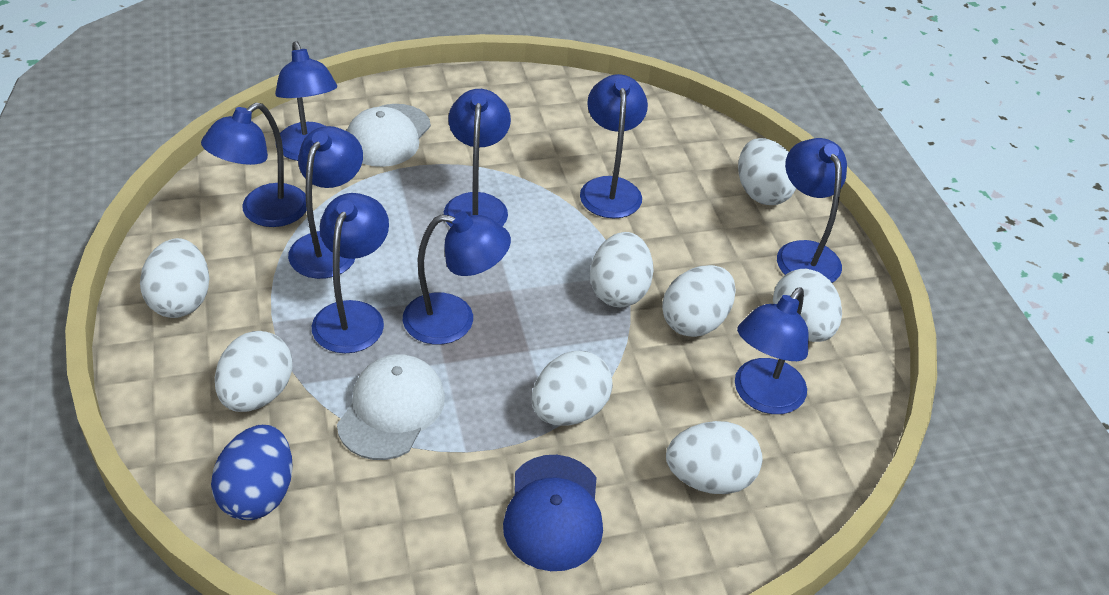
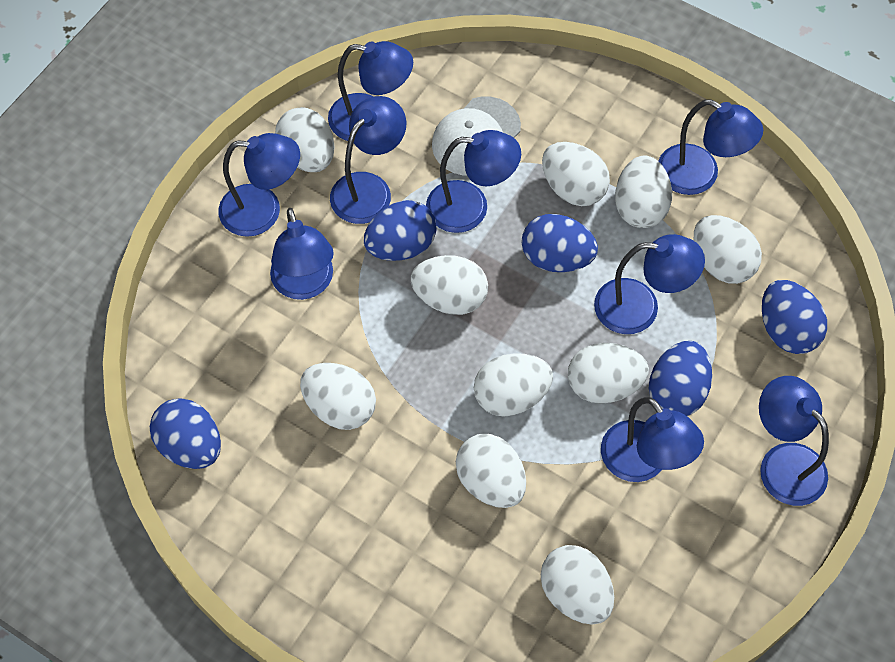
blue cap: 1 -> 0
blue egg: 1 -> 5
white cap: 2 -> 1
white egg: 8 -> 10

